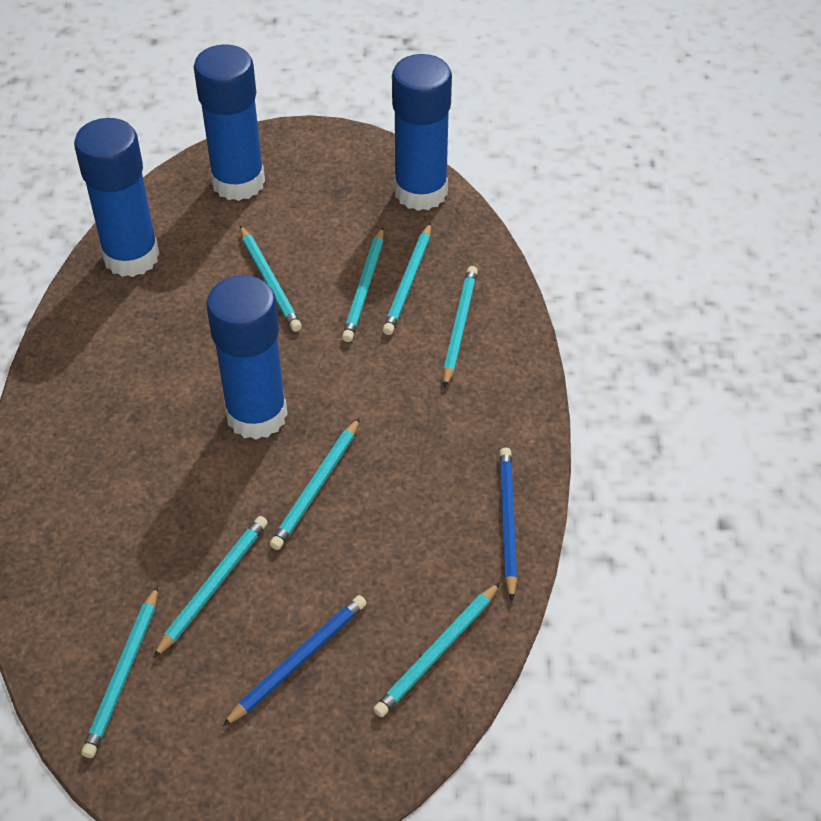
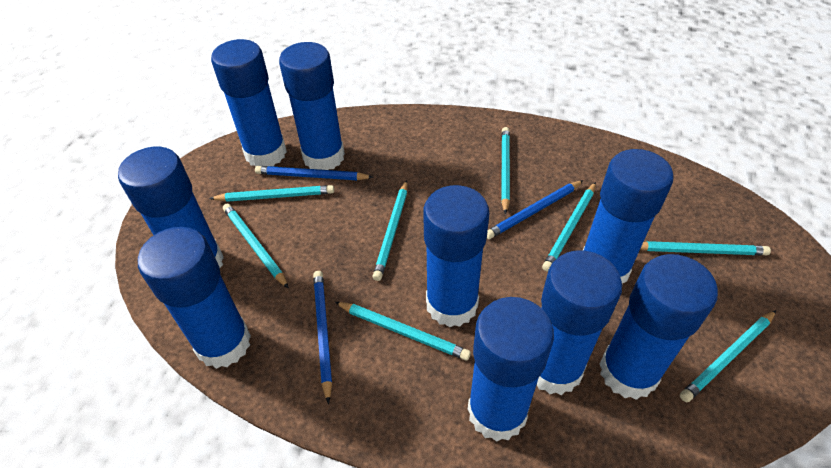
blue glue stick: 4 -> 9
blue pencil: 2 -> 3

